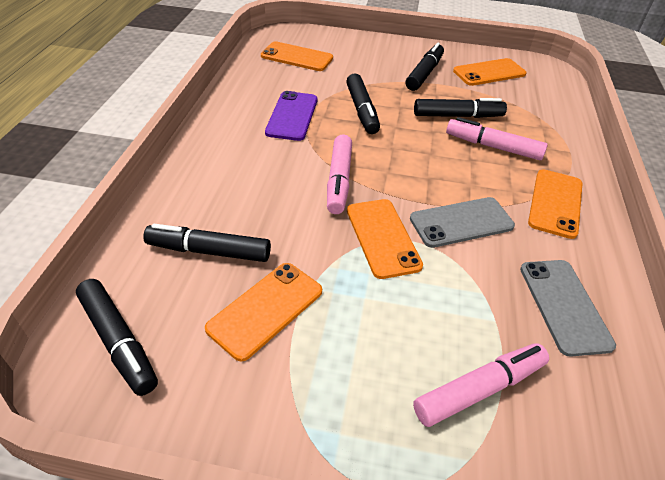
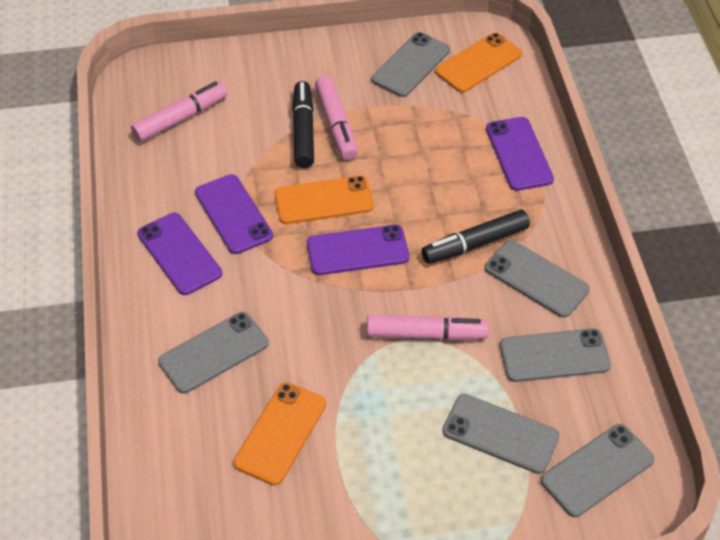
black marker: 5 -> 2
grey phone: 2 -> 6
orange phone: 5 -> 3
purple phone: 1 -> 4

